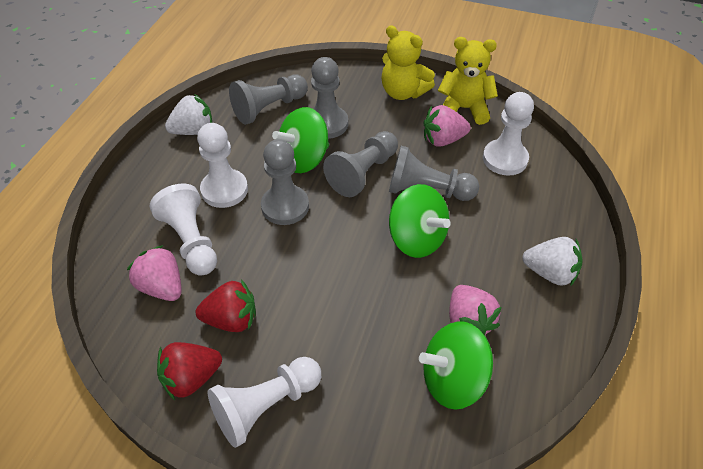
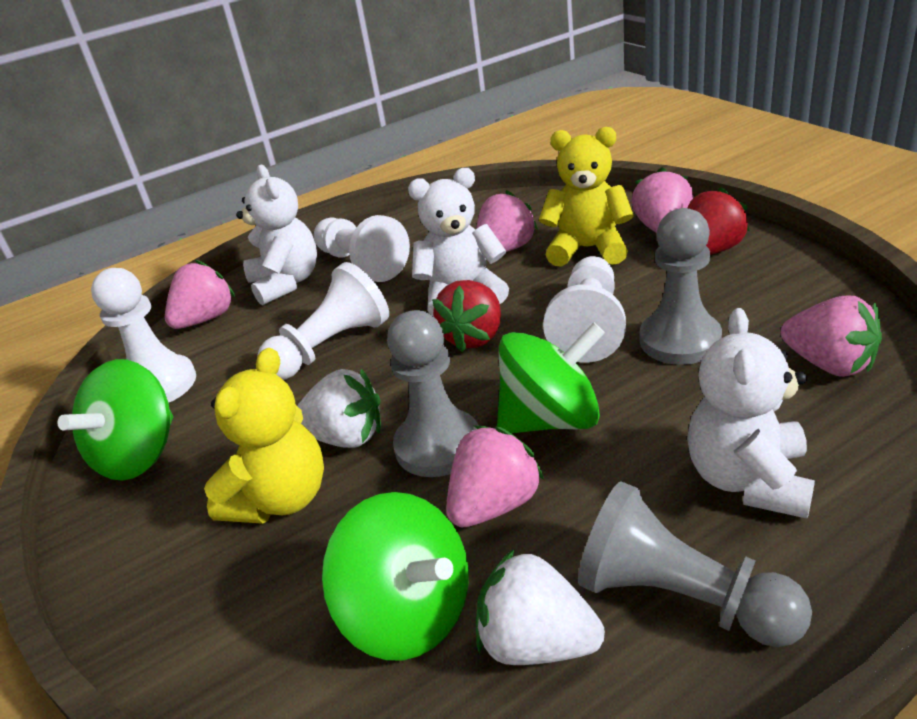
grey pawn: 5 -> 3
pink strawberry: 3 -> 5
white teddy bear: 0 -> 3

